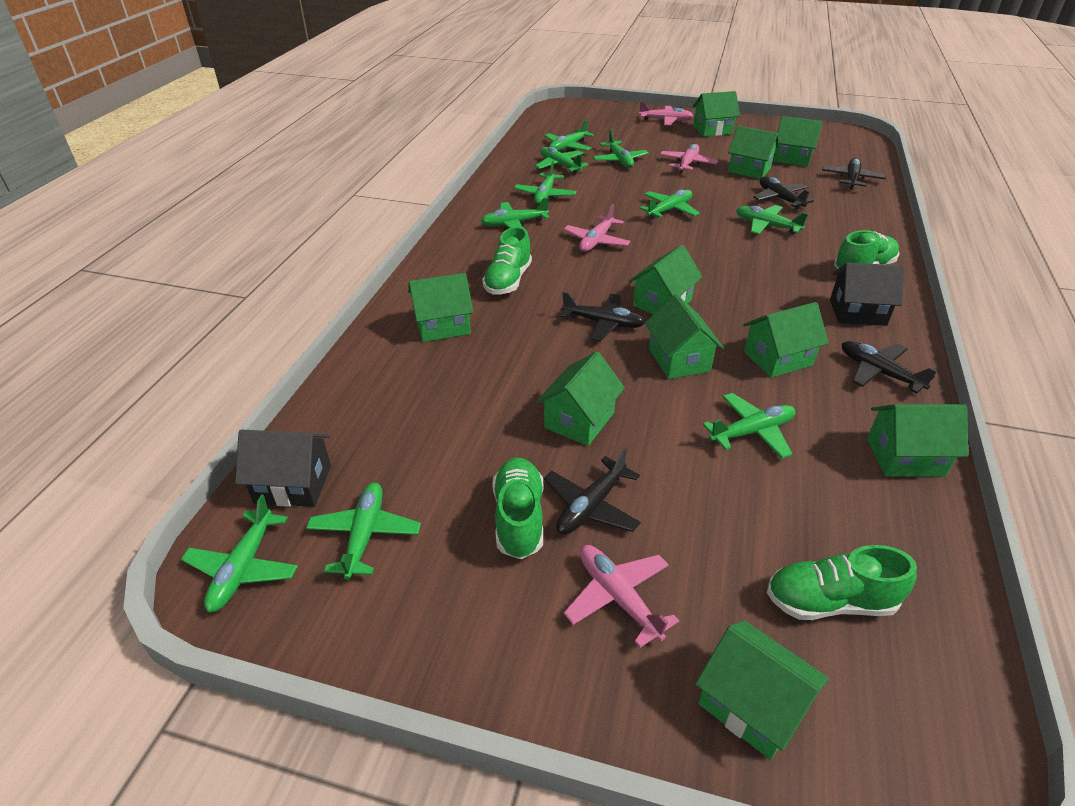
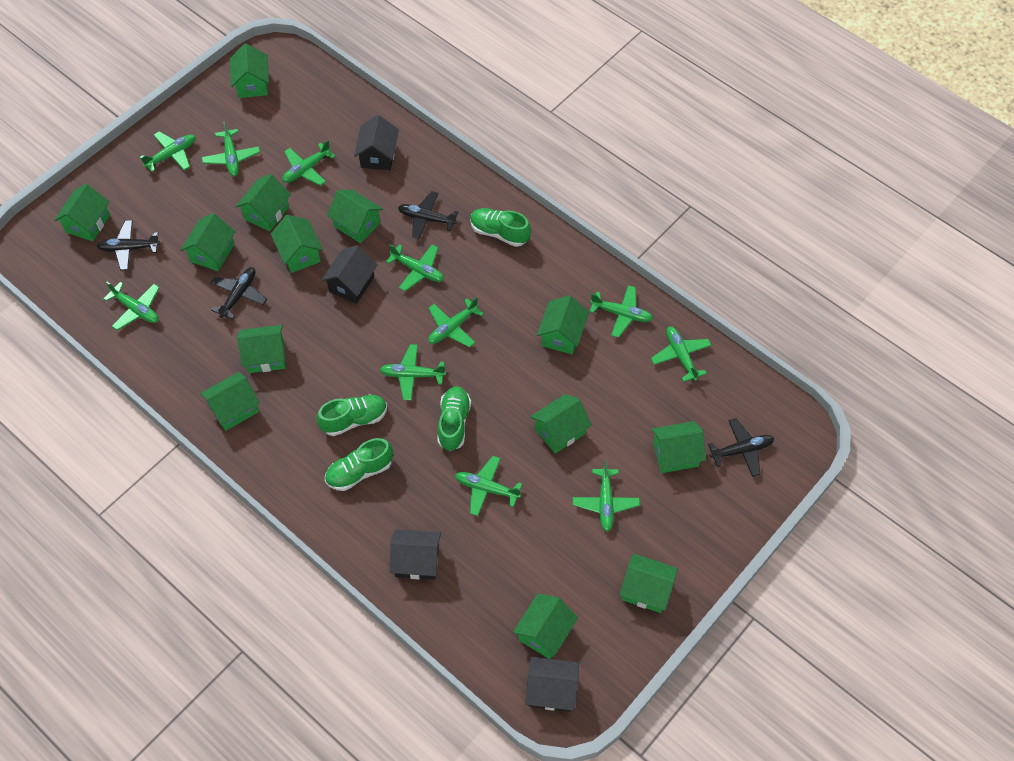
black house: 2 -> 4
black plane: 5 -> 4
green house: 10 -> 13
green plane: 10 -> 11
pink plane: 4 -> 0

